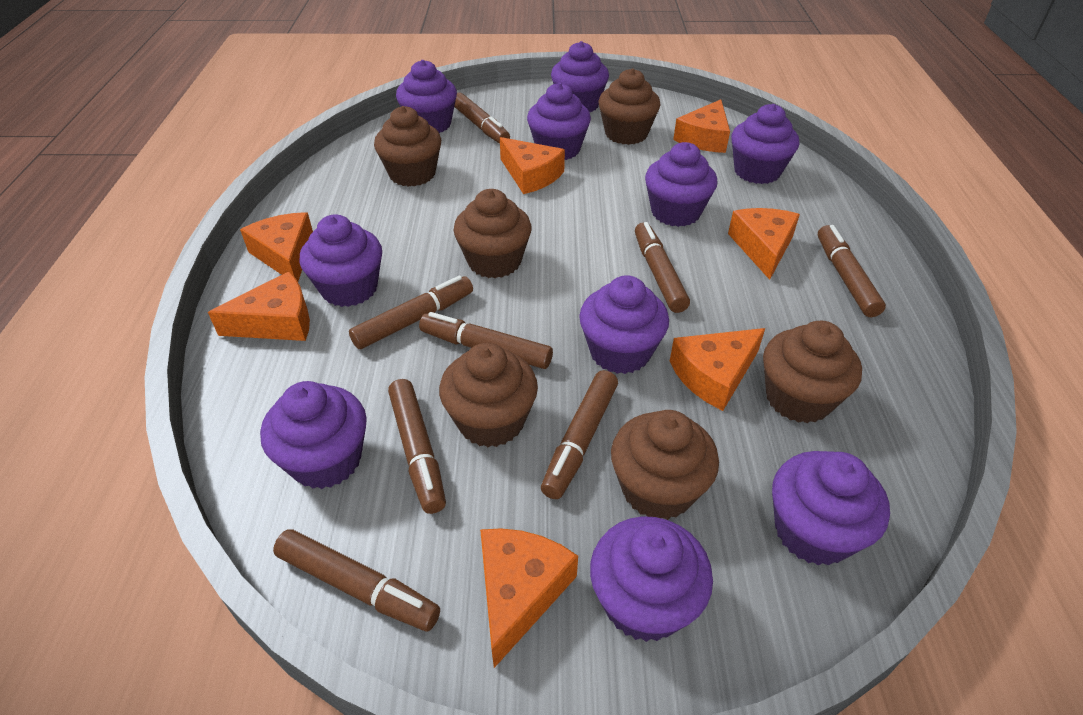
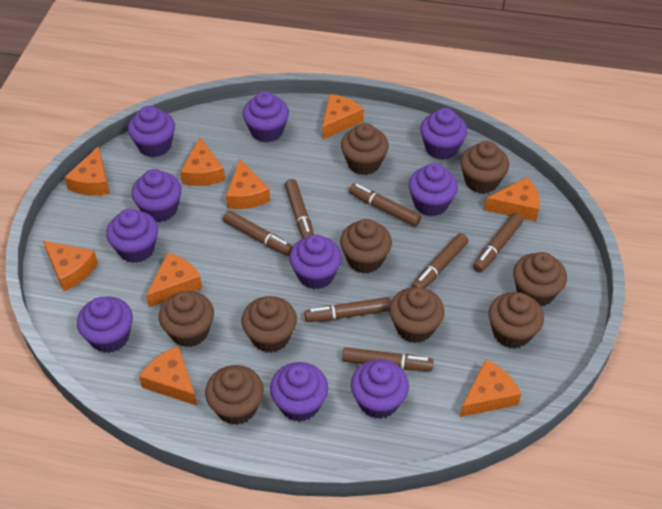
brown cupcake: 6 -> 9
brown marker: 8 -> 7
orange cheese: 7 -> 9

